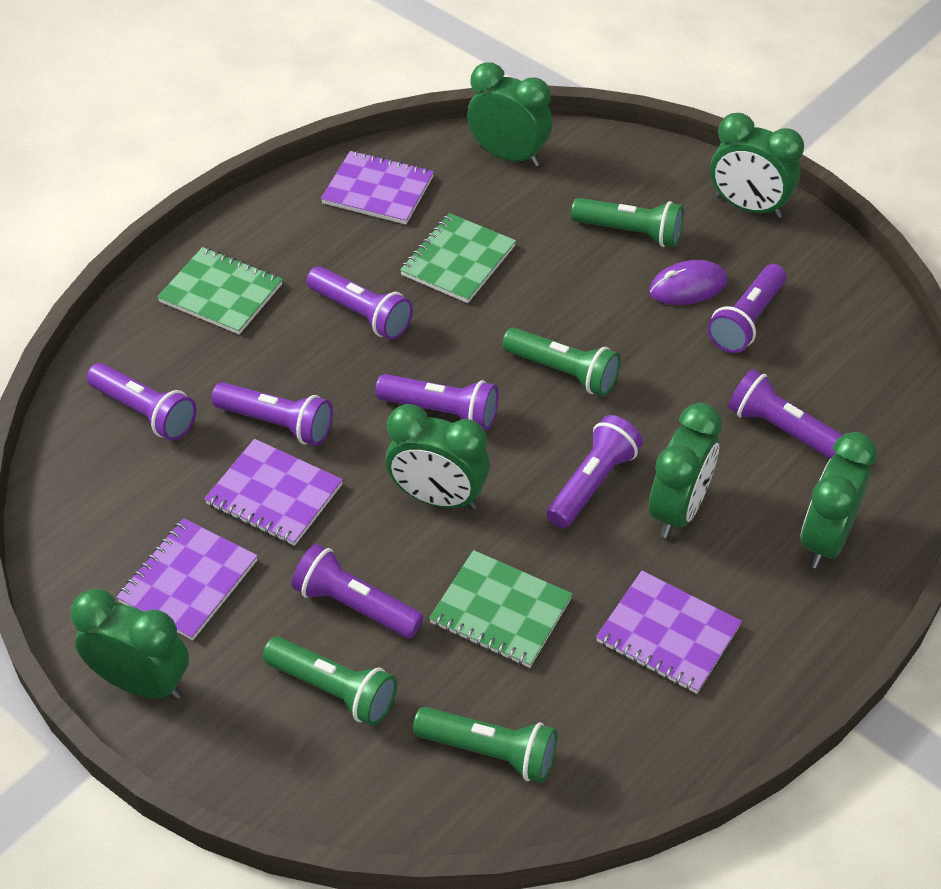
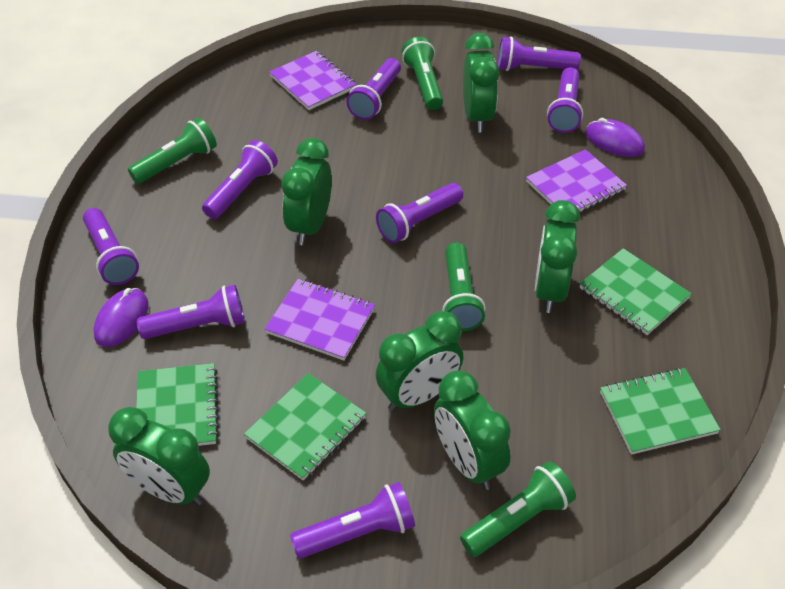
green notebook: 3 -> 4
purple mouse: 1 -> 2
purple notebook: 4 -> 3

